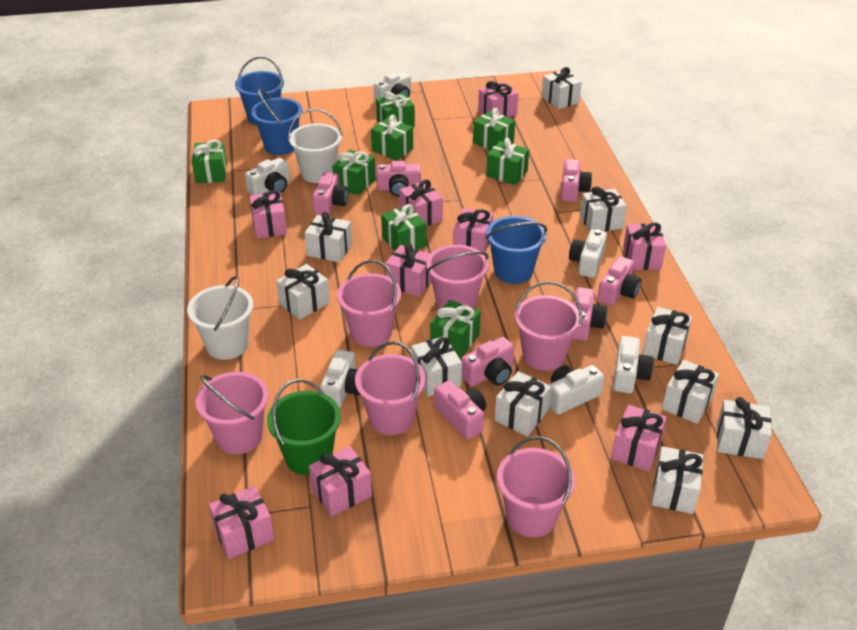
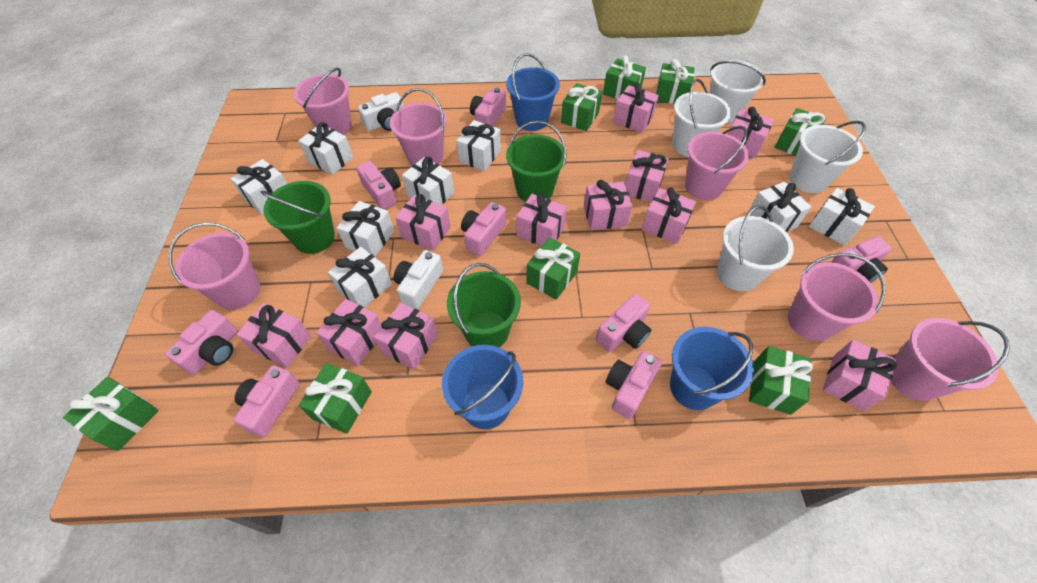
green bucket: 1 -> 3
pink camera: 7 -> 8
pink gift: 9 -> 11
white bucket: 2 -> 4
white camera: 6 -> 2
white gift: 10 -> 8

